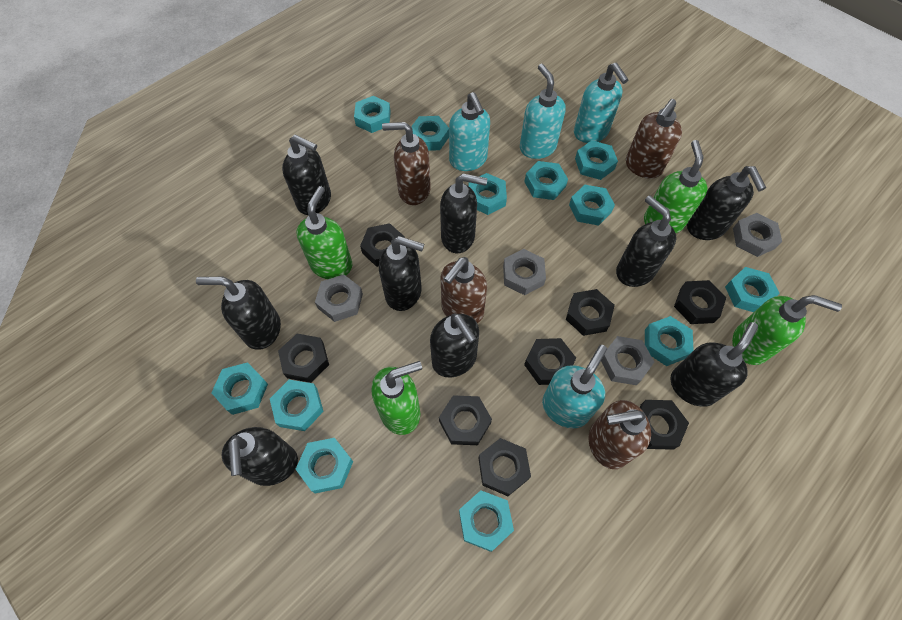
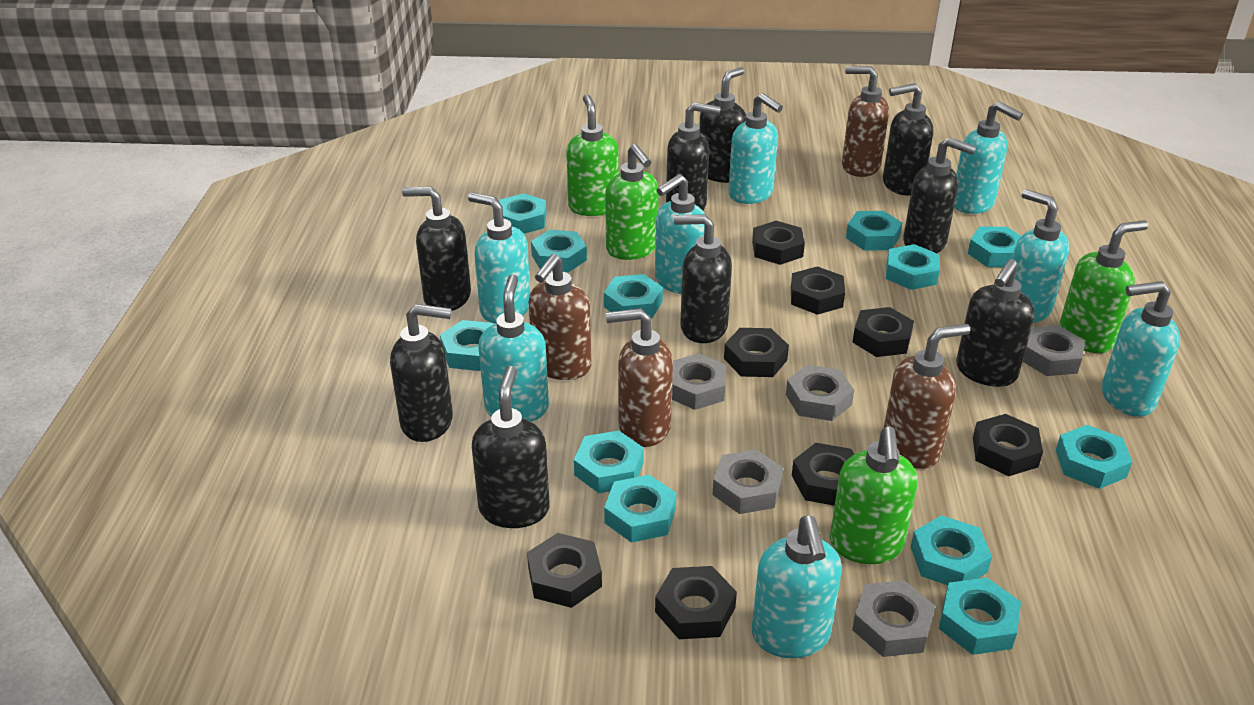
grey nut: 4 -> 5
turquoise soap dispenser: 4 -> 8

